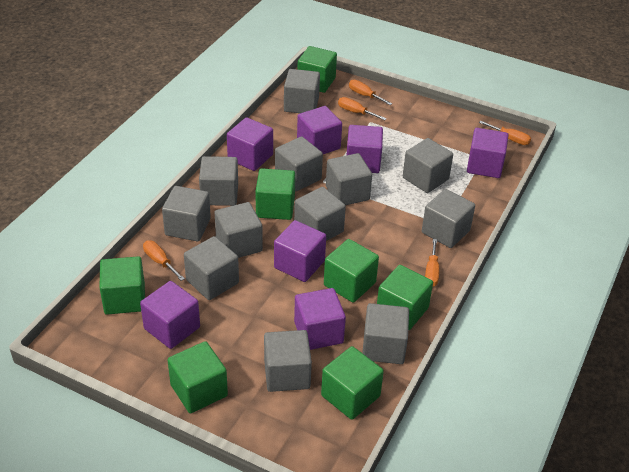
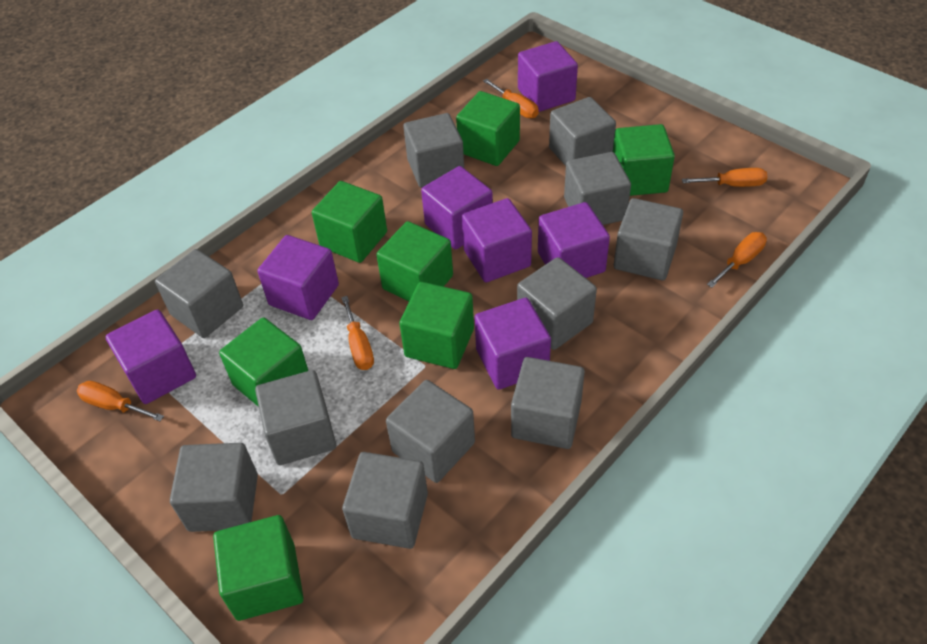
grey cube: 12 -> 11

